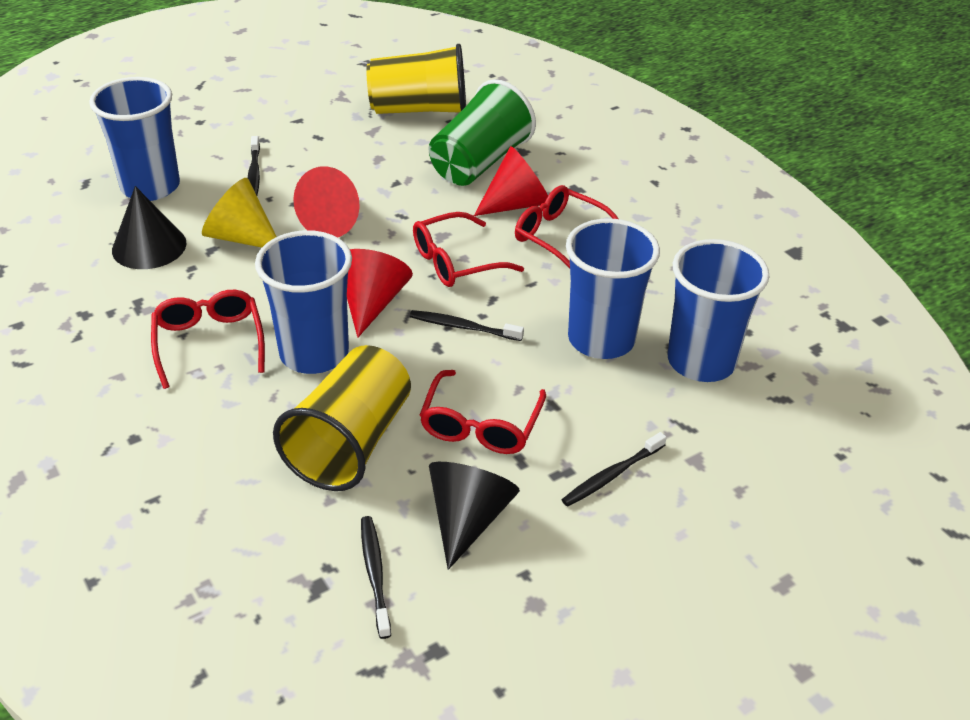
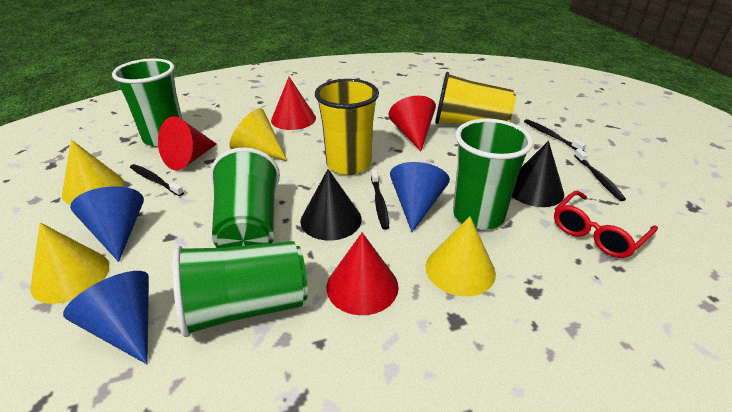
blue cone: 0 -> 3
blue cup: 4 -> 0
green cup: 1 -> 4
red cone: 3 -> 4
red glasses: 4 -> 1
yellow cone: 1 -> 4

